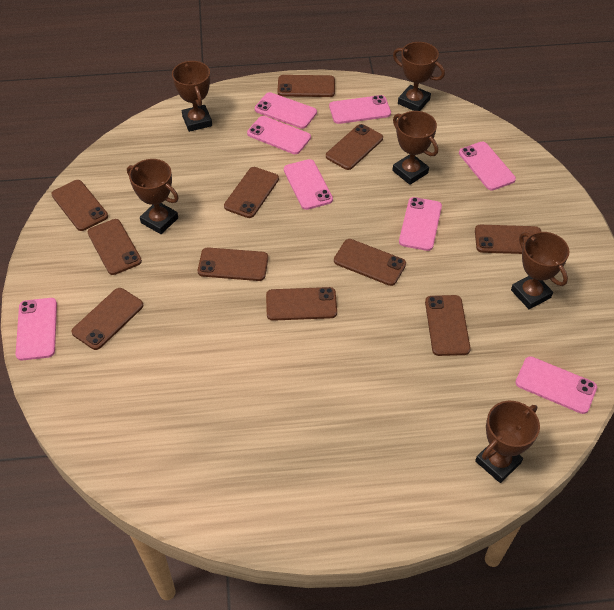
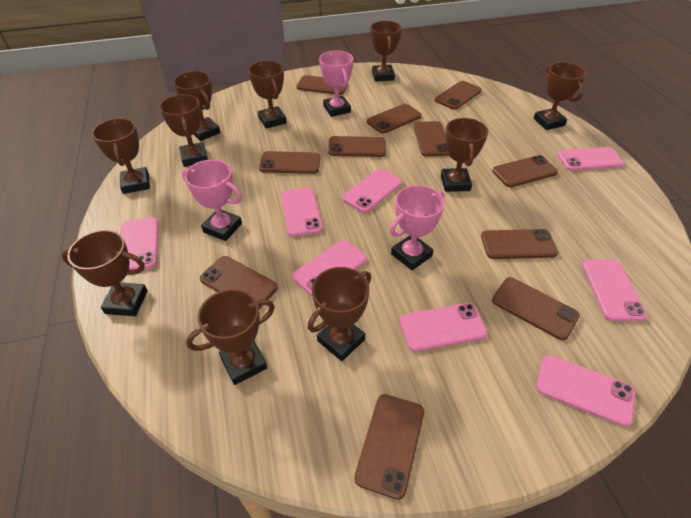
brown trophy: 6 -> 10
pink trophy: 0 -> 3

